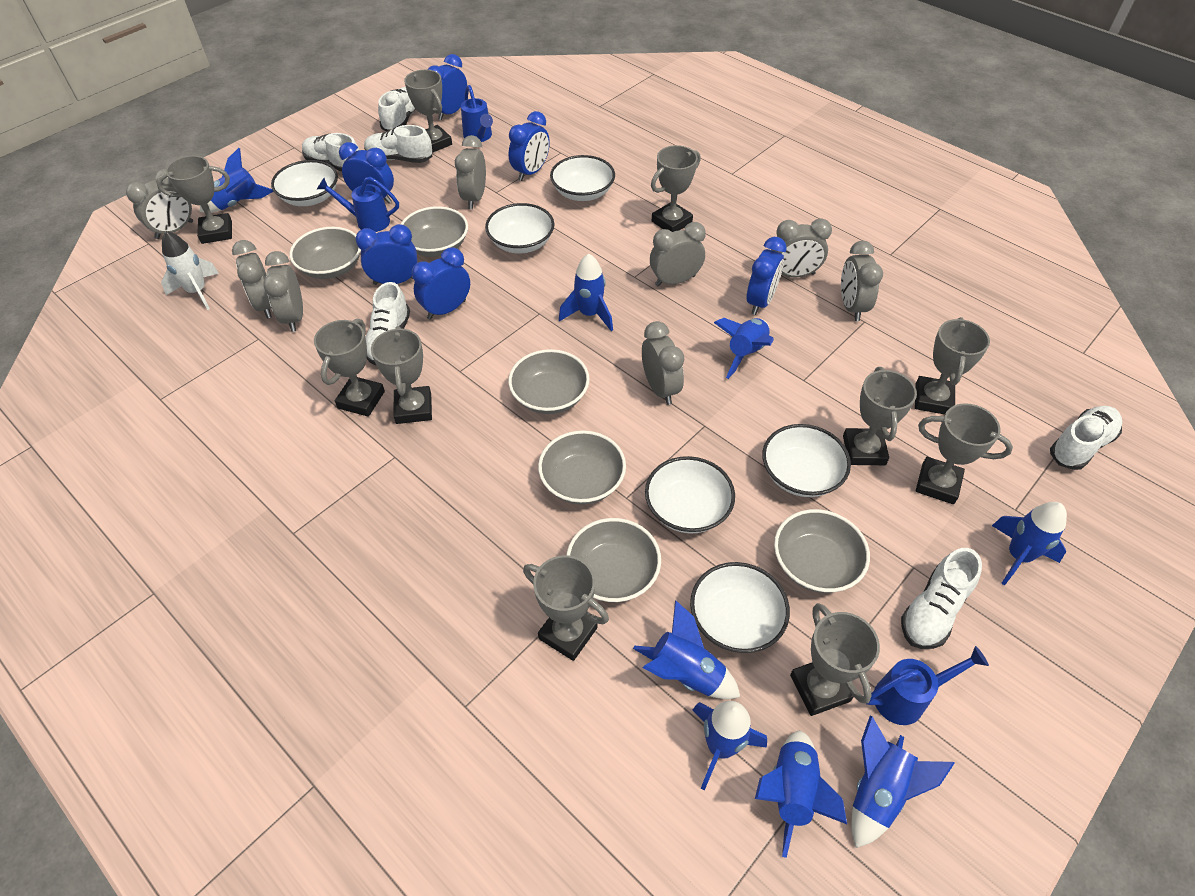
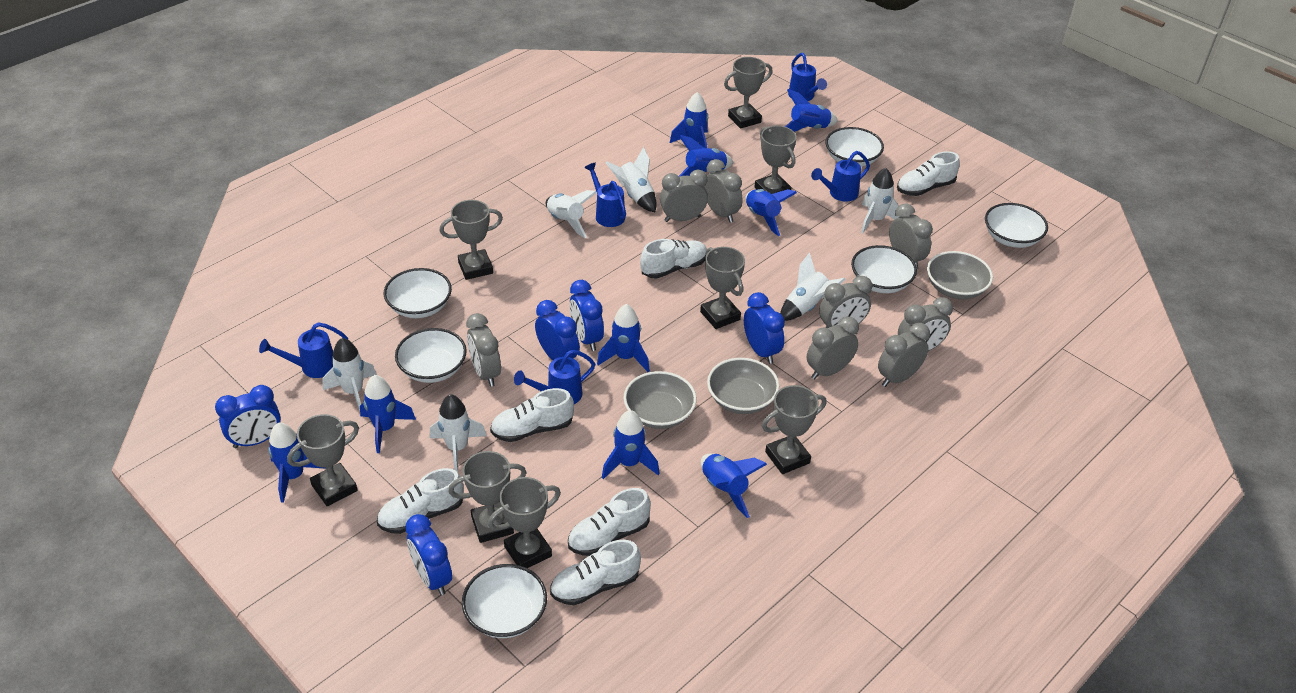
blue clock: 6 -> 5
blue rocket: 8 -> 9
blue watering can: 3 -> 5
grey bowl: 6 -> 3
grey trophy: 10 -> 8
white rocket: 1 -> 6

